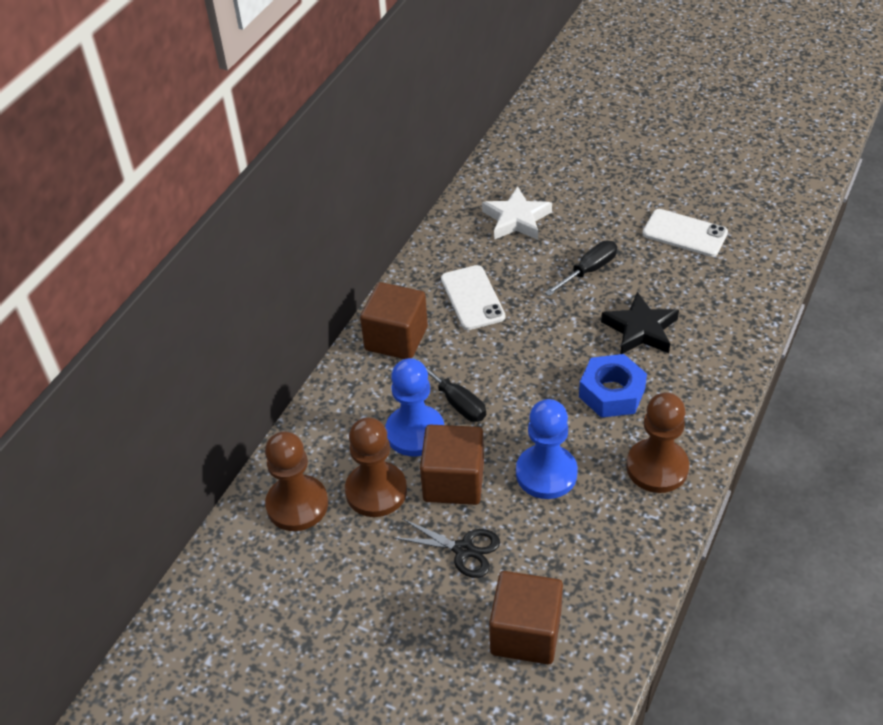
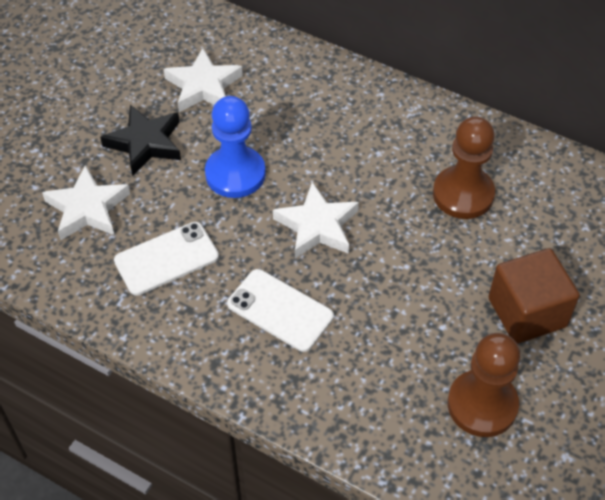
black scissors: 1 -> 0
black screwdriver: 2 -> 0
blue nut: 1 -> 0
blue pawn: 2 -> 1
brown cube: 3 -> 1
brown pawn: 3 -> 2
white star: 1 -> 3

